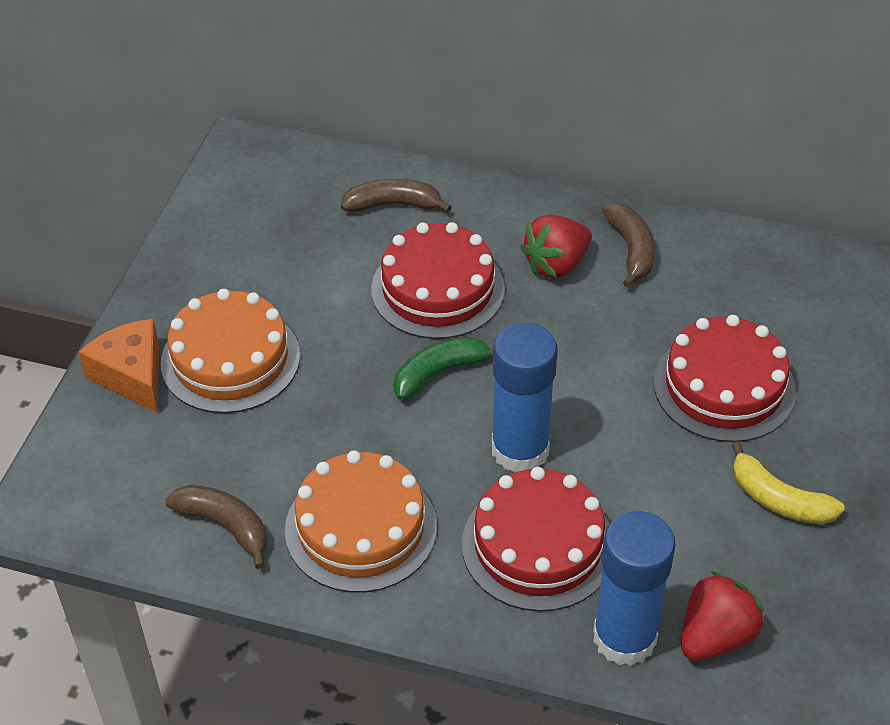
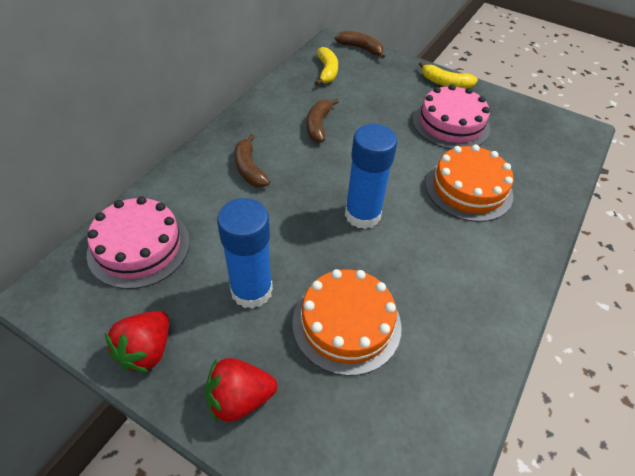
green banana: 1 -> 0
orange cheese: 1 -> 0
pink cake: 0 -> 2
red cake: 3 -> 0
yellow banana: 1 -> 2

